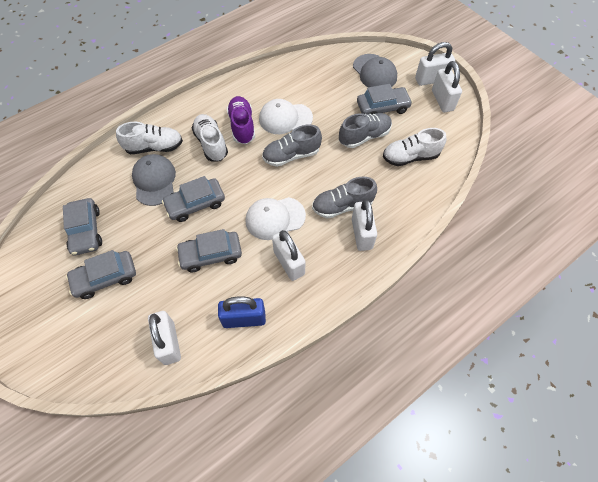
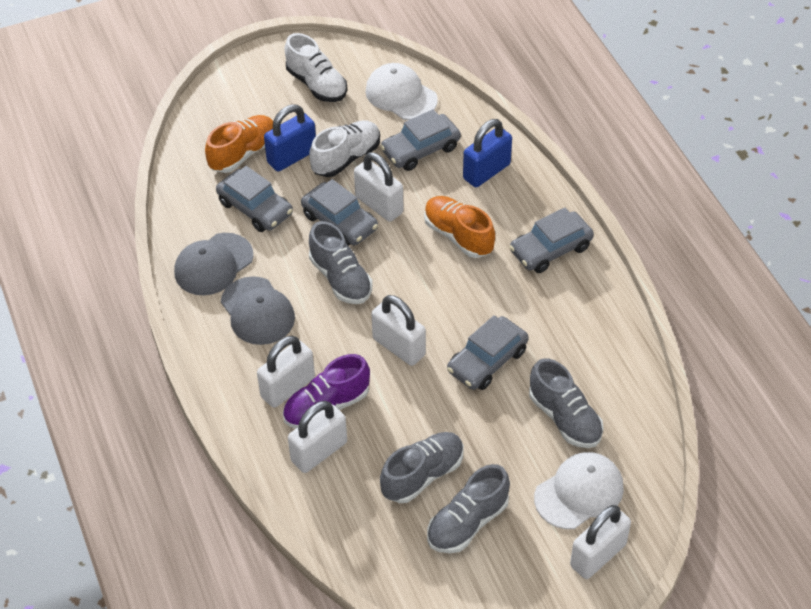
blue padlock: 1 -> 2
grey shoe: 3 -> 4
orange shoe: 0 -> 2
white shoe: 3 -> 2

